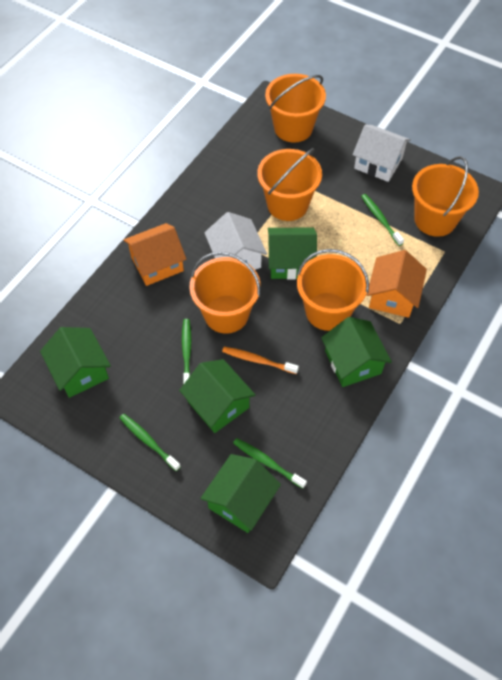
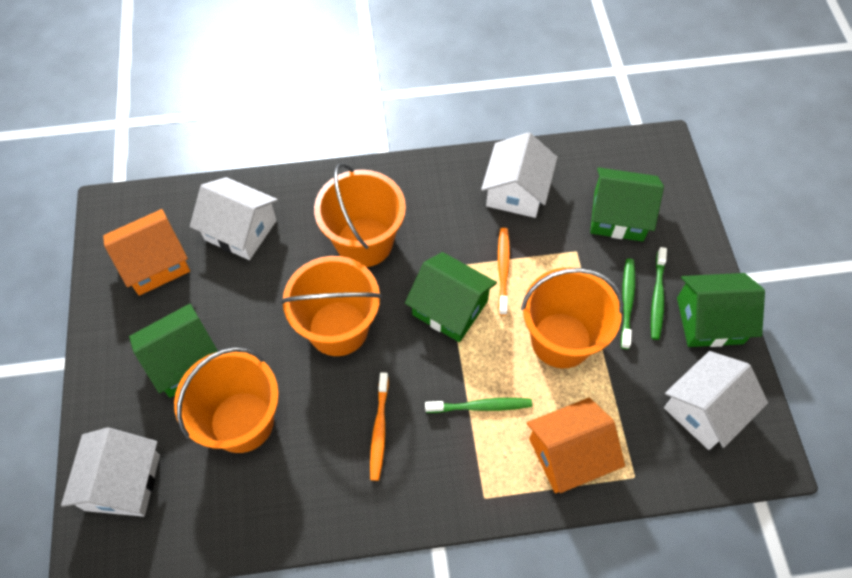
green house: 5 -> 4
green toothbrush: 4 -> 3
orange bucket: 5 -> 4
orange toothbrush: 1 -> 2
white house: 2 -> 4

